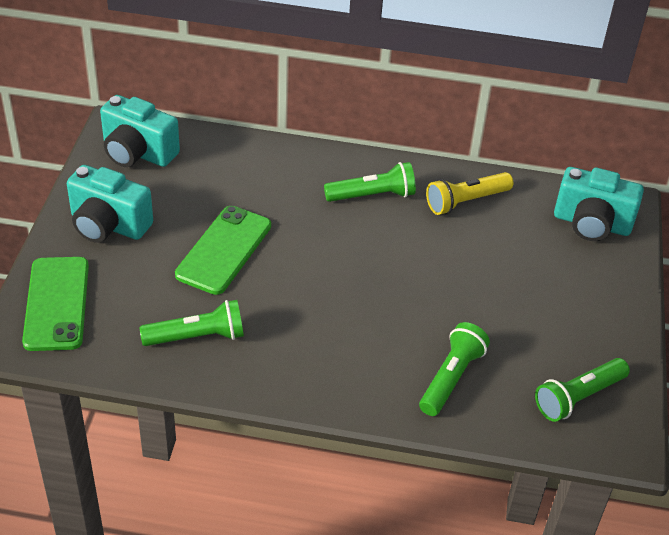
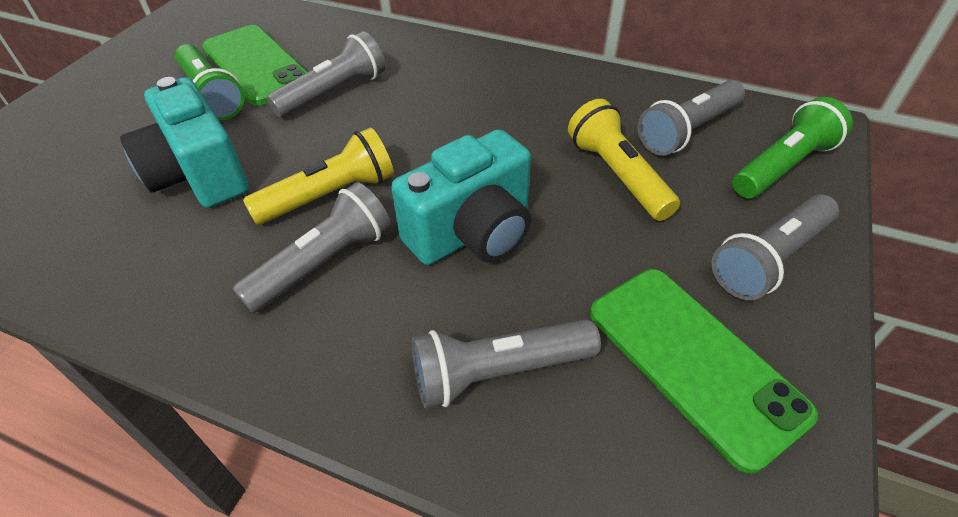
green flashlight: 4 -> 2
grey flashlight: 0 -> 5
turquoise camera: 3 -> 2
yellow flashlight: 1 -> 2

